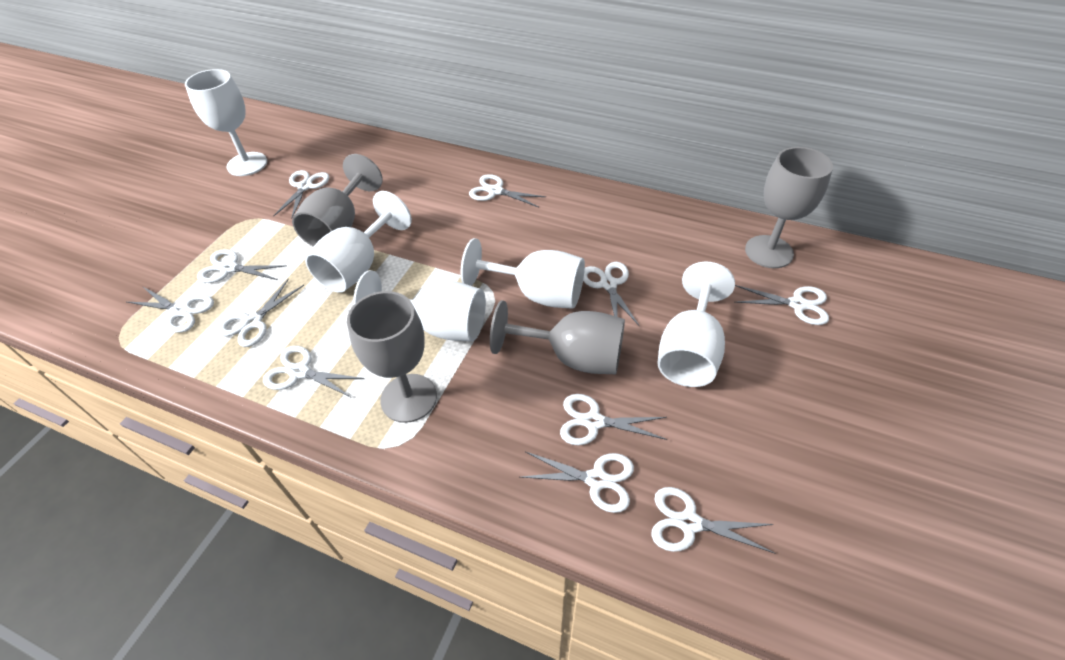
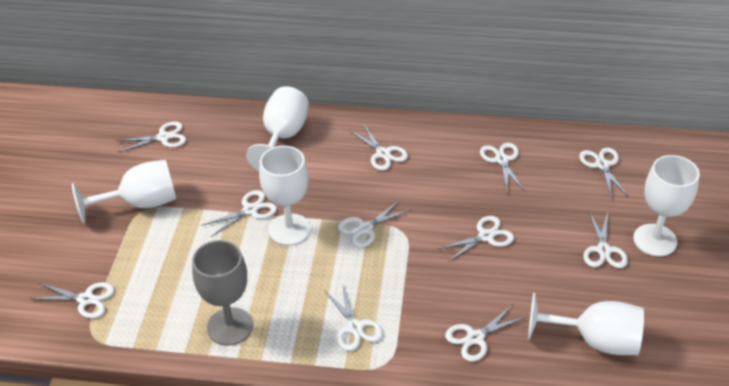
grey goblet: 4 -> 1

